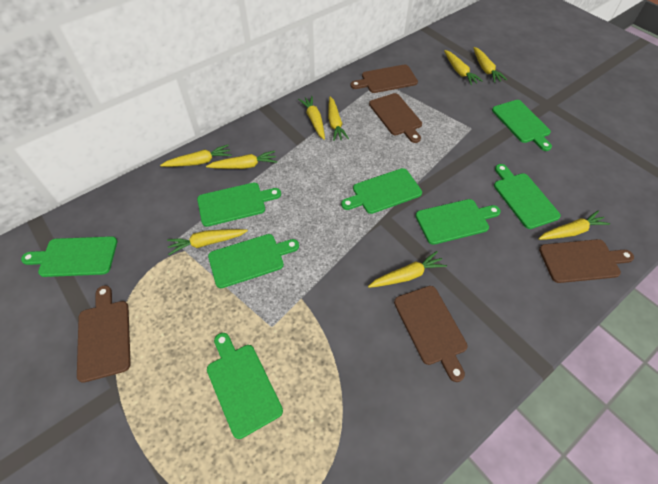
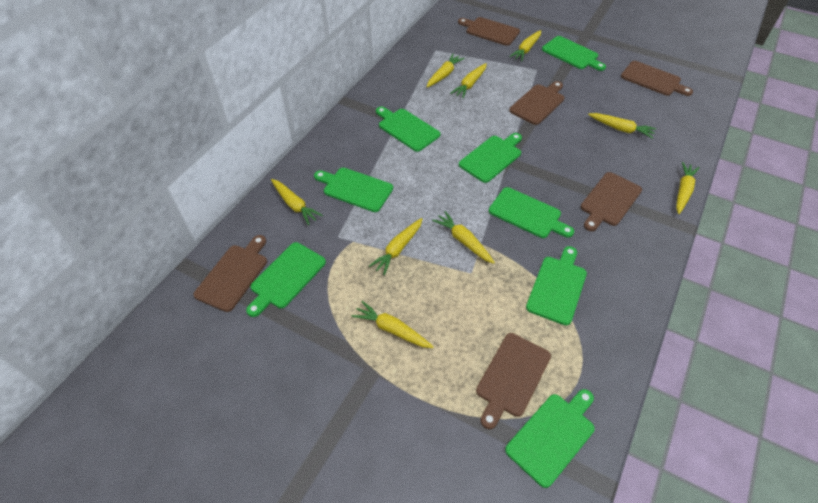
brown cutting board: 5 -> 6

